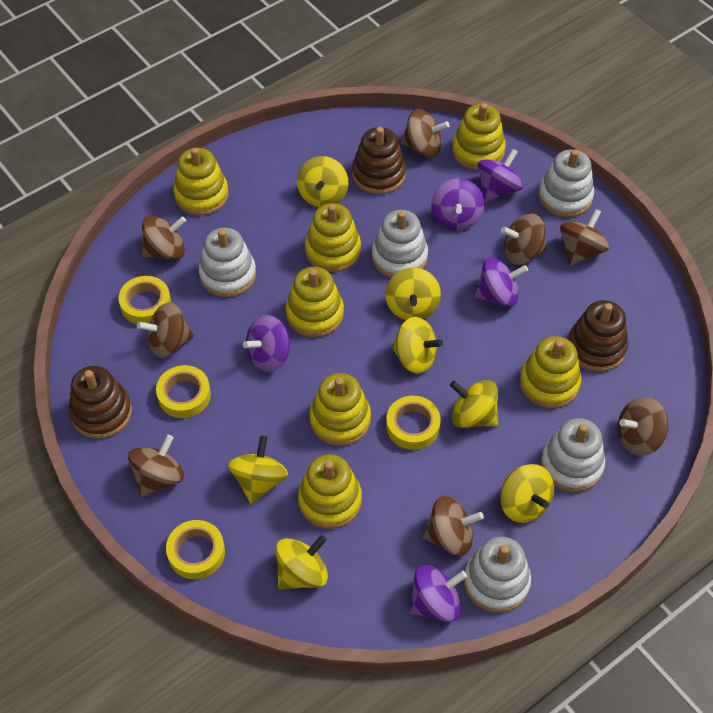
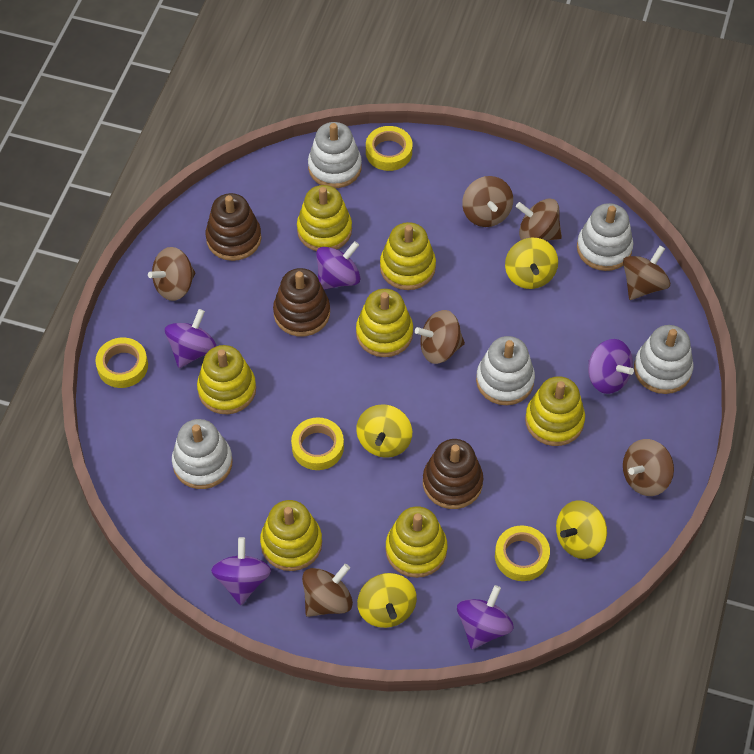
brown spinning top: 8 -> 7
yellow spinning top: 7 -> 4

